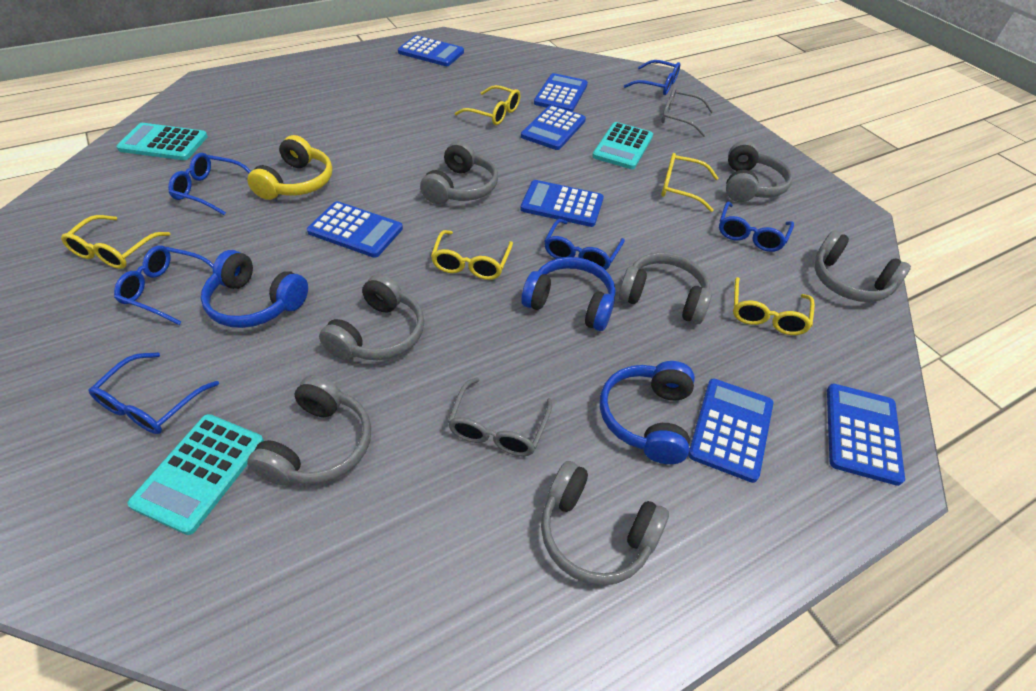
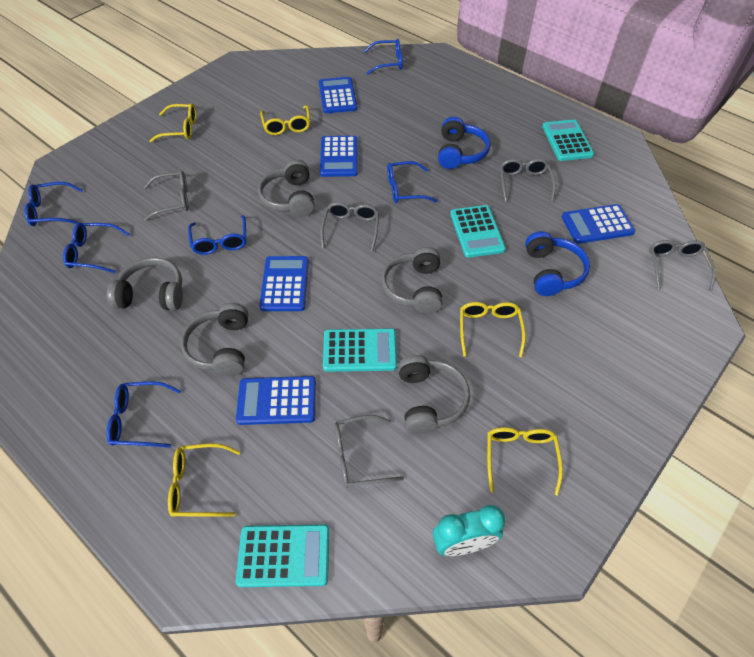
blue calculator: 7 -> 5
blue headphones: 3 -> 2
grey glasses: 2 -> 5
grey headphones: 7 -> 5
turquoise calculator: 3 -> 4
turquoise clock: 0 -> 1
yellow headphones: 1 -> 0

